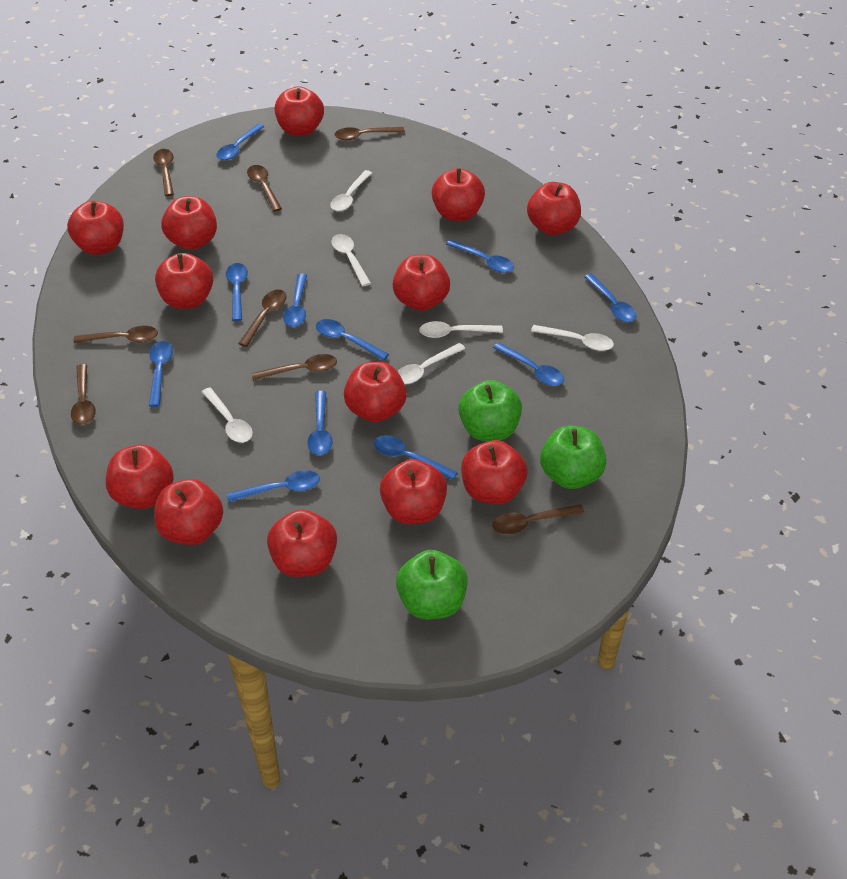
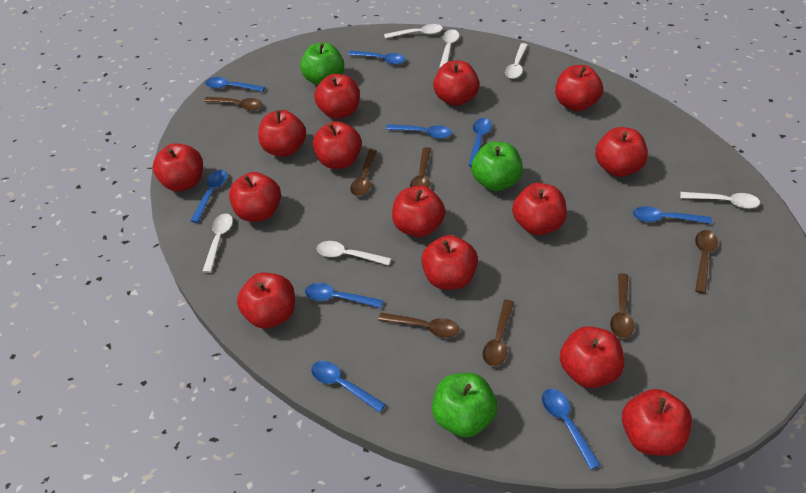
blue spoon: 11 -> 9
brown spoon: 8 -> 7
red apple: 13 -> 14

